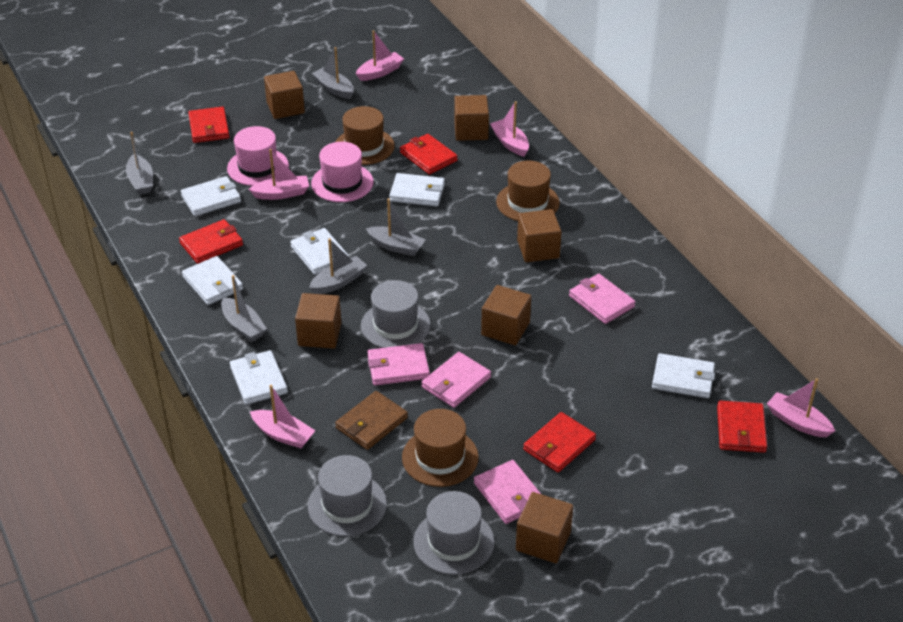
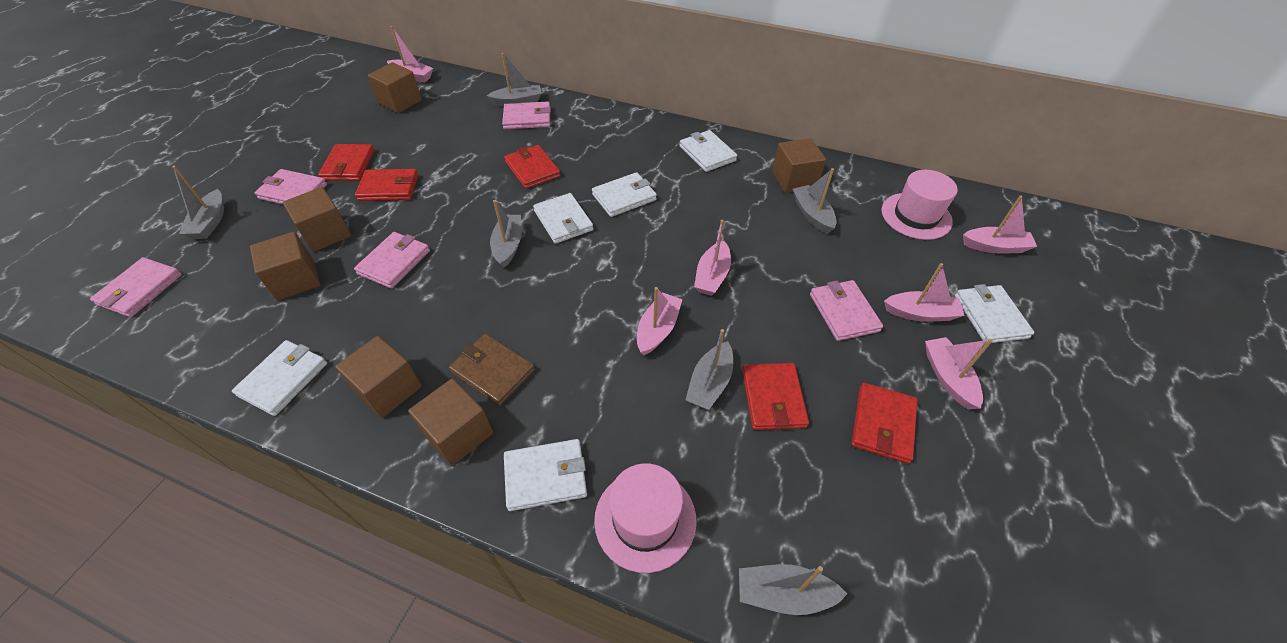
brown hat: 3 -> 0
grey boat: 5 -> 6
grey hat: 3 -> 0
pink boat: 5 -> 6
pink wallet: 4 -> 5

